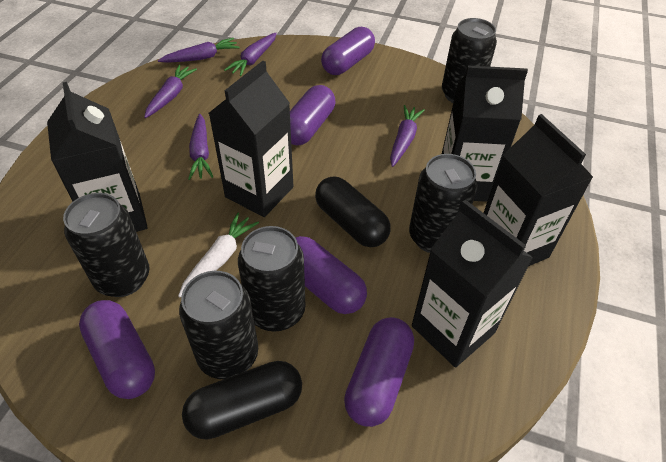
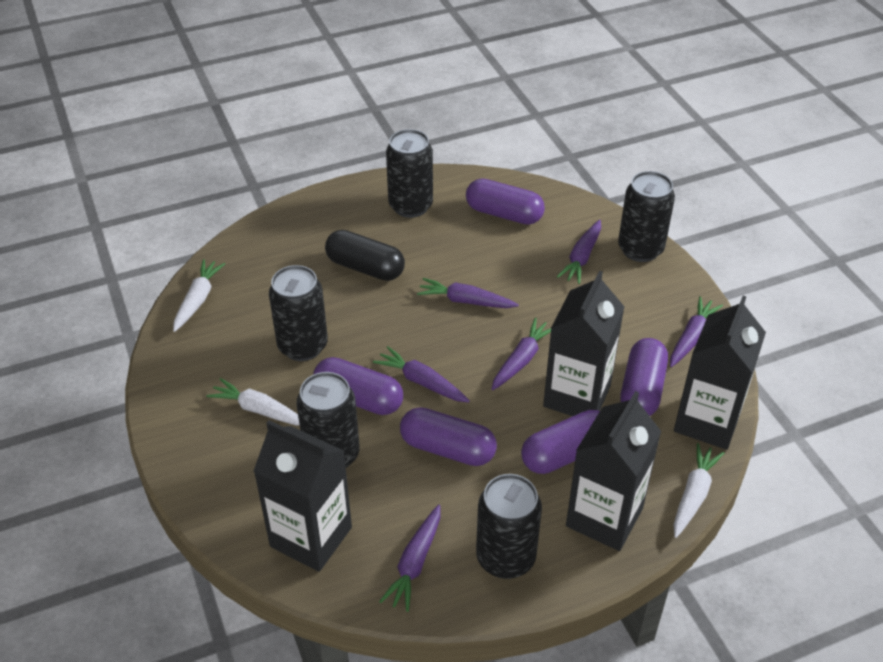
black capsule: 2 -> 1
black carton: 5 -> 4
purple carrot: 5 -> 6
white carrot: 1 -> 3

